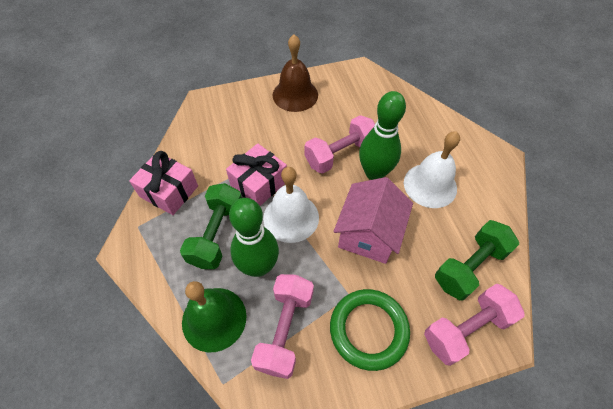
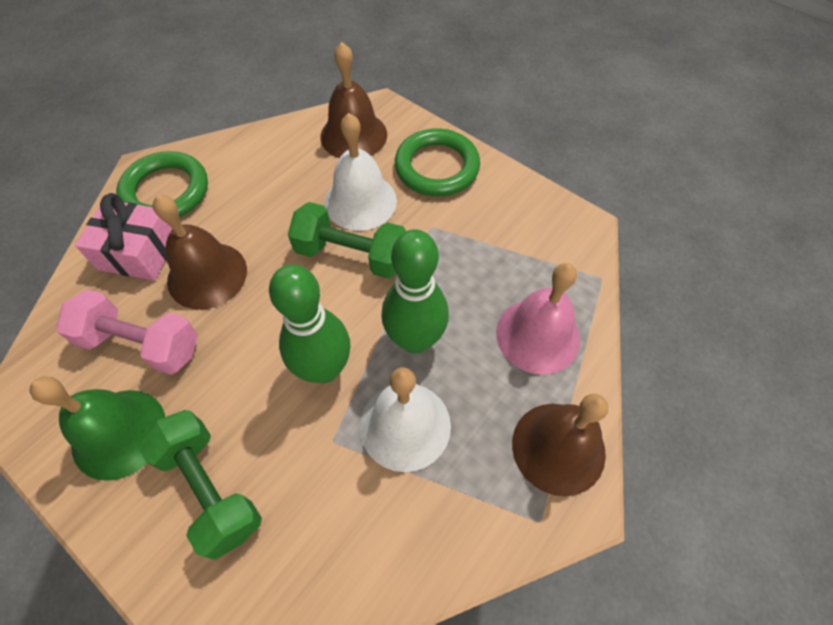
brown bell: 1 -> 3
green ring: 1 -> 2
pink bell: 0 -> 1
pink dumbbell: 3 -> 1
pink gift: 2 -> 1
pink house: 1 -> 0

